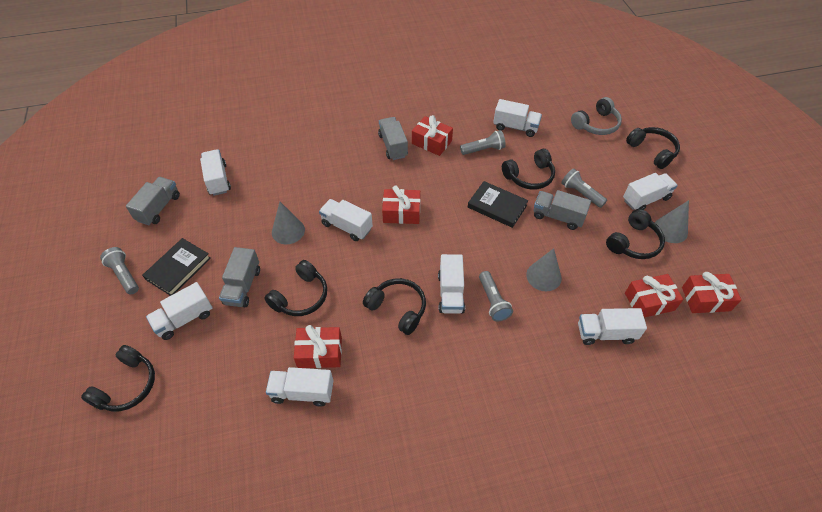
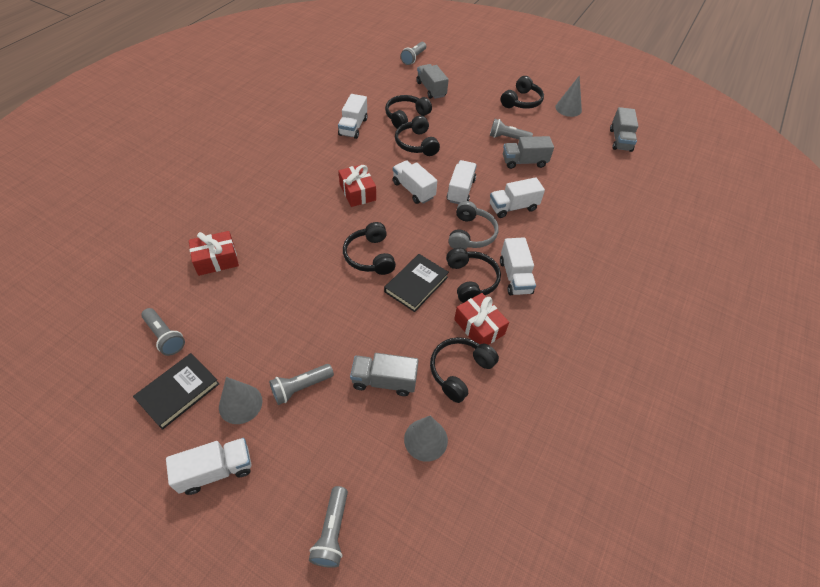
grey flashlight: 4 -> 5
red gift: 5 -> 3
white truck: 8 -> 6

